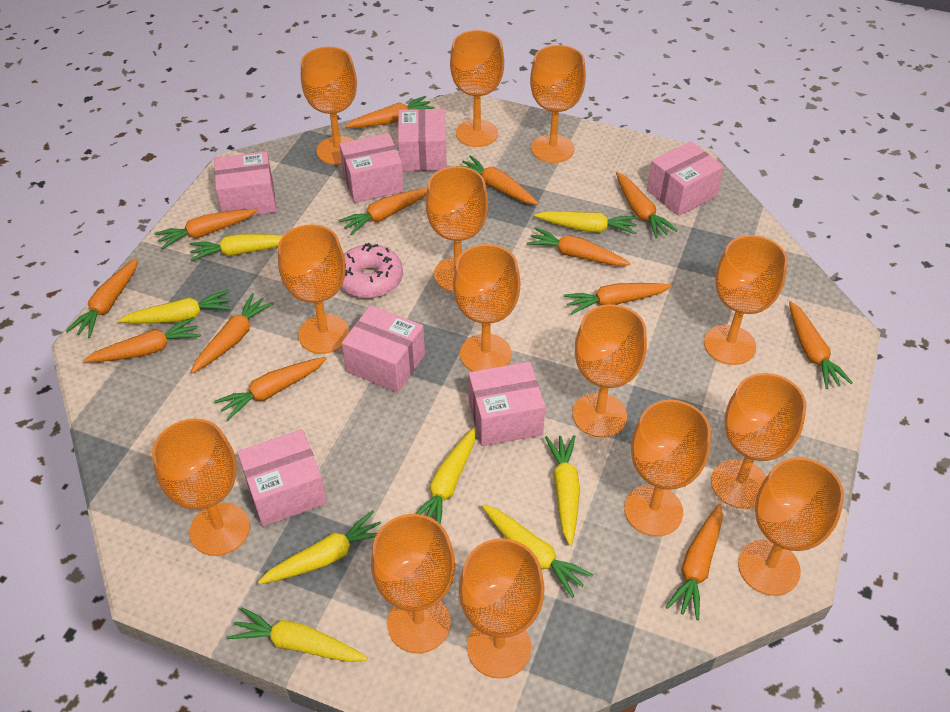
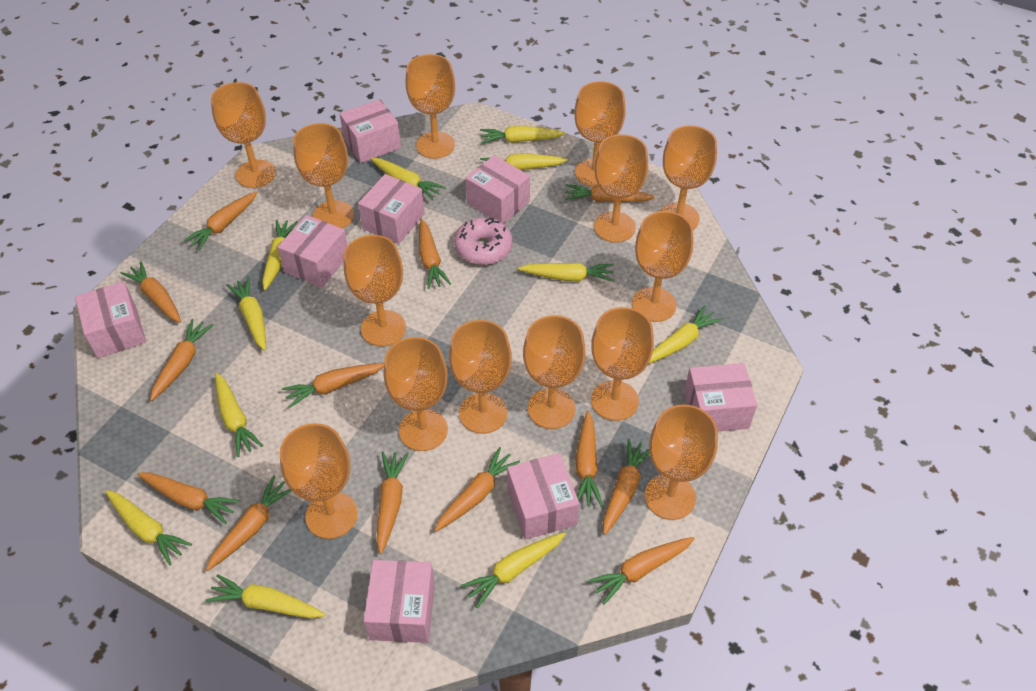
pink box: 7 -> 8
yellow carrot: 8 -> 11

